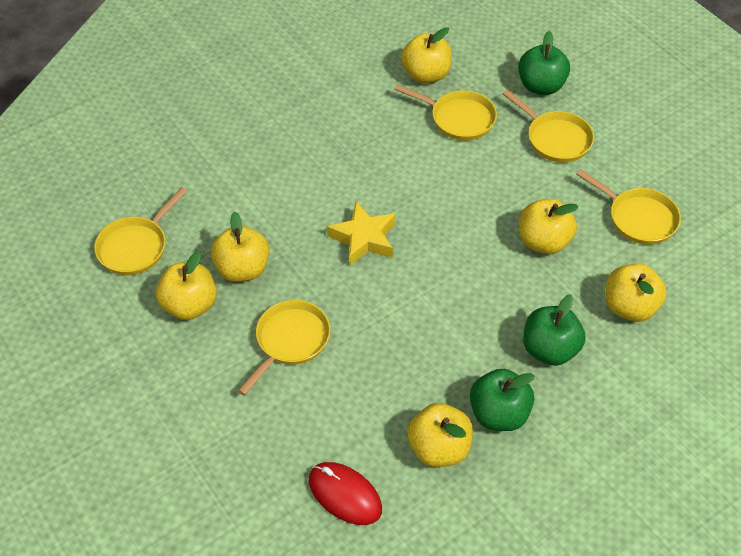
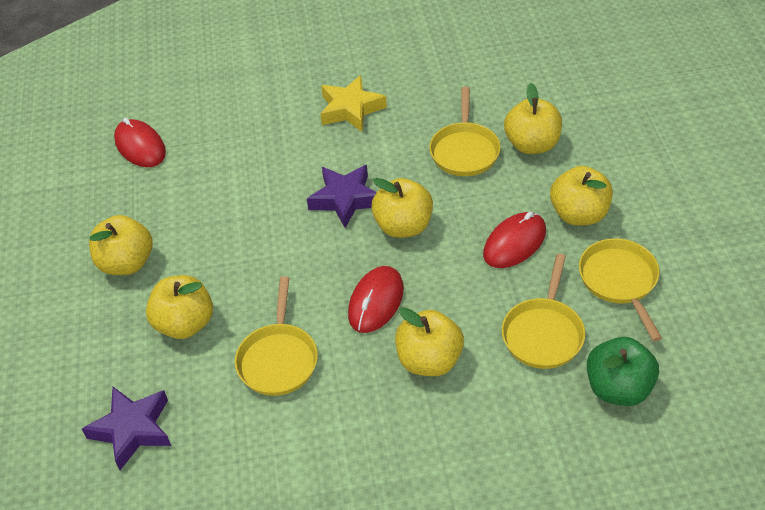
green apple: 3 -> 1
purple star: 0 -> 2
red mouse: 1 -> 3
yellow pan: 5 -> 4

